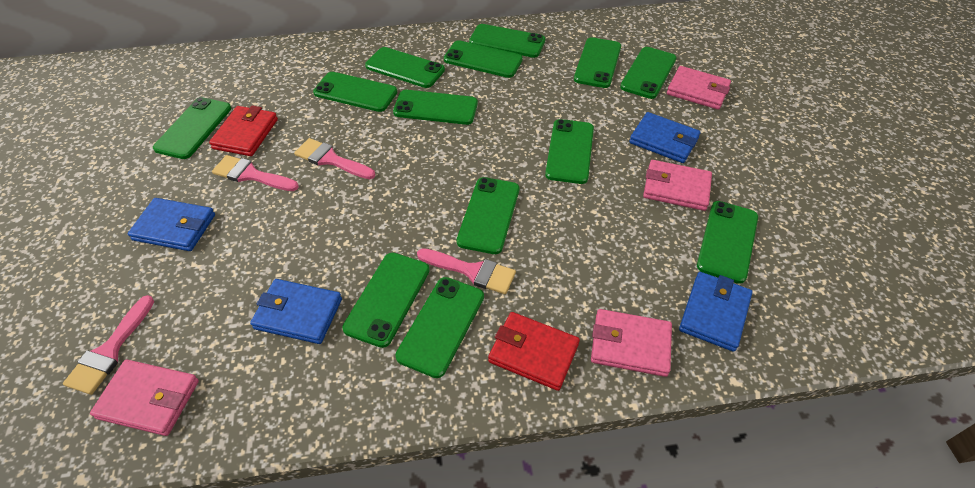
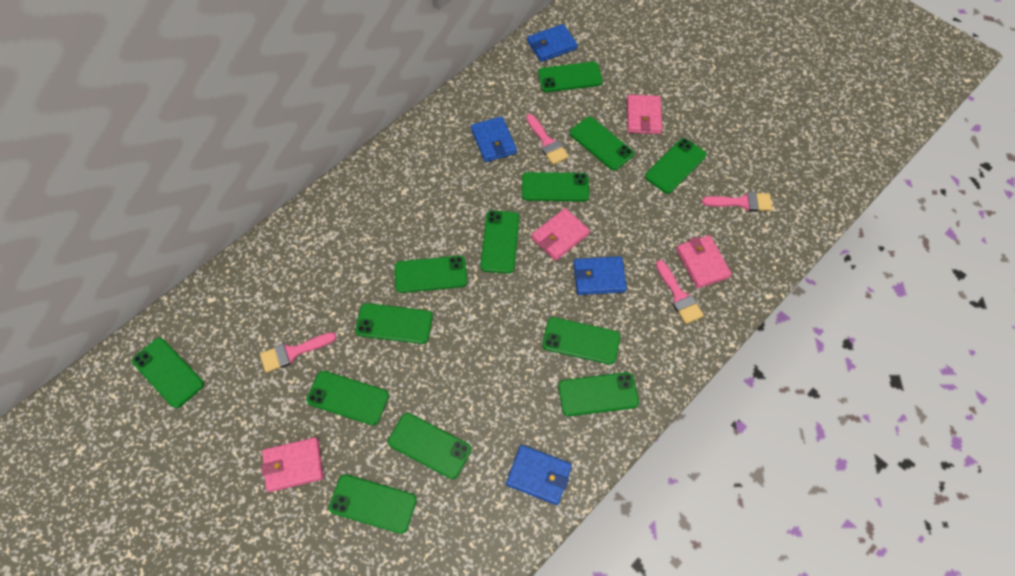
red wallet: 2 -> 0

